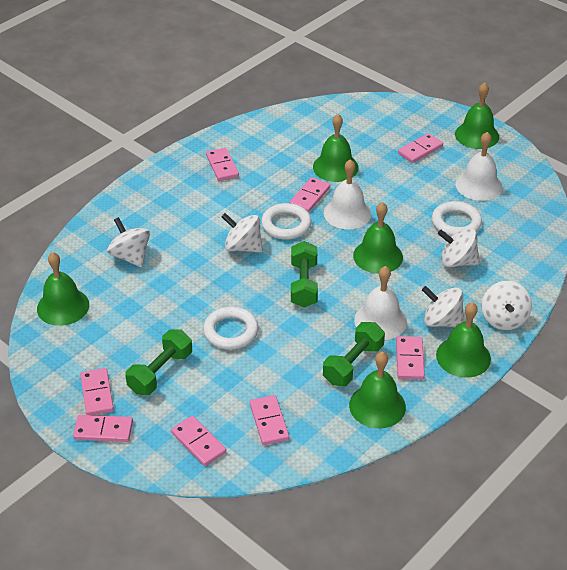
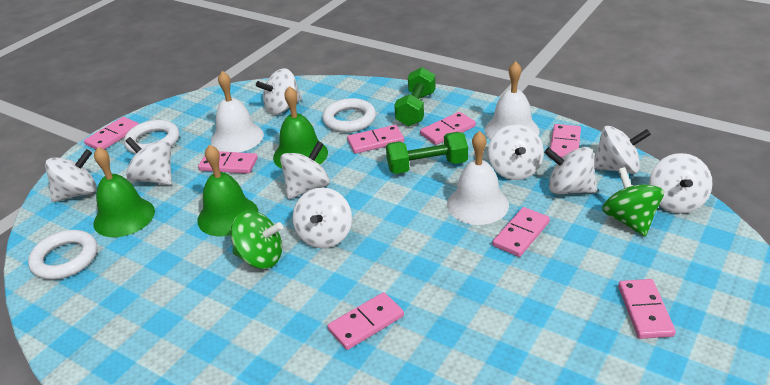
green bell: 6 -> 3
green dumbbell: 3 -> 2
green spinning top: 0 -> 2
white spinning top: 5 -> 9

